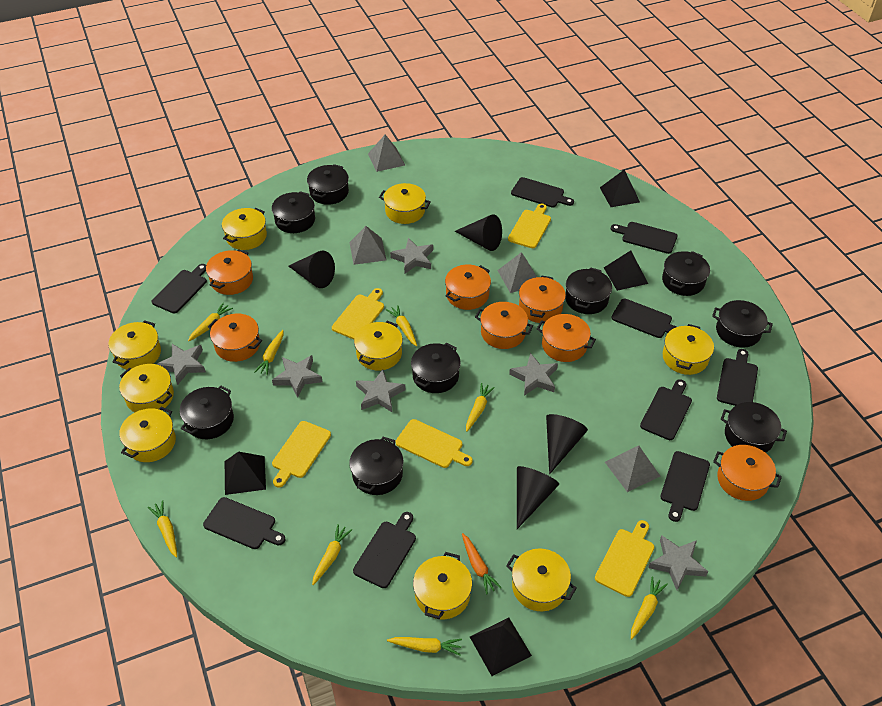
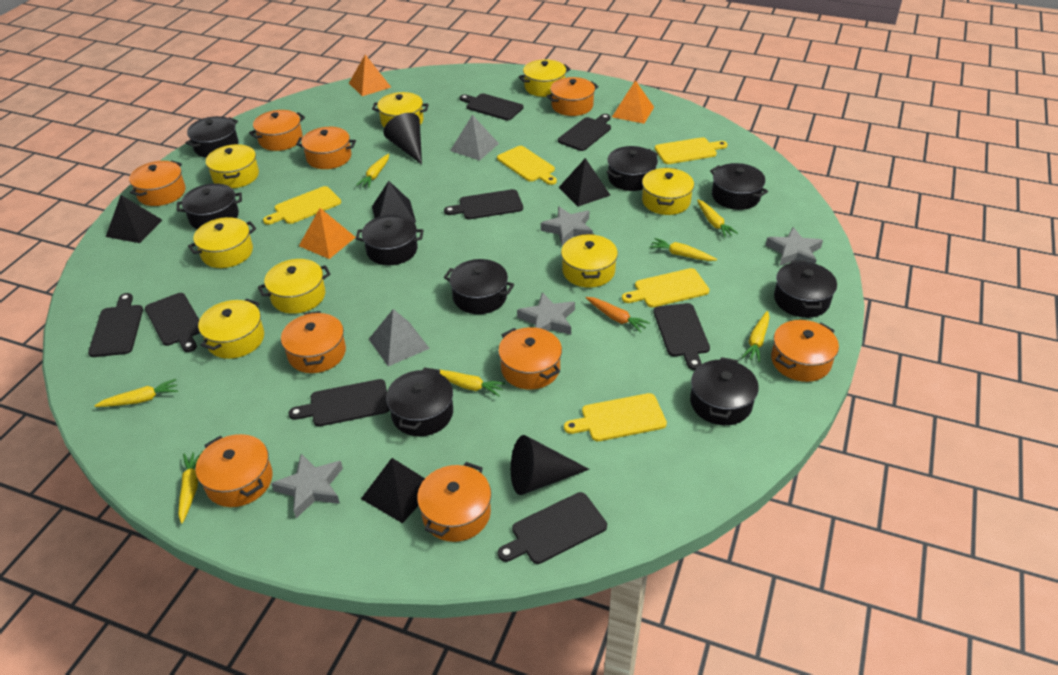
black cone: 4 -> 2
black cutting board: 9 -> 8
grey pyramid: 4 -> 2
grey star: 6 -> 4
orange pot: 7 -> 9
orange pyramid: 0 -> 3
yellow carrot: 8 -> 7
yellow pot: 9 -> 8

